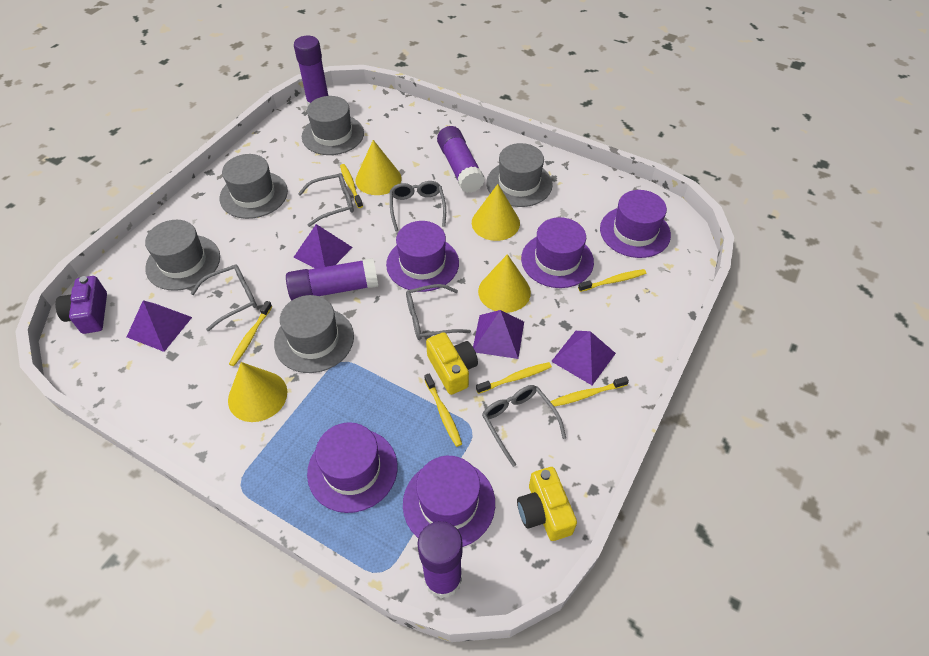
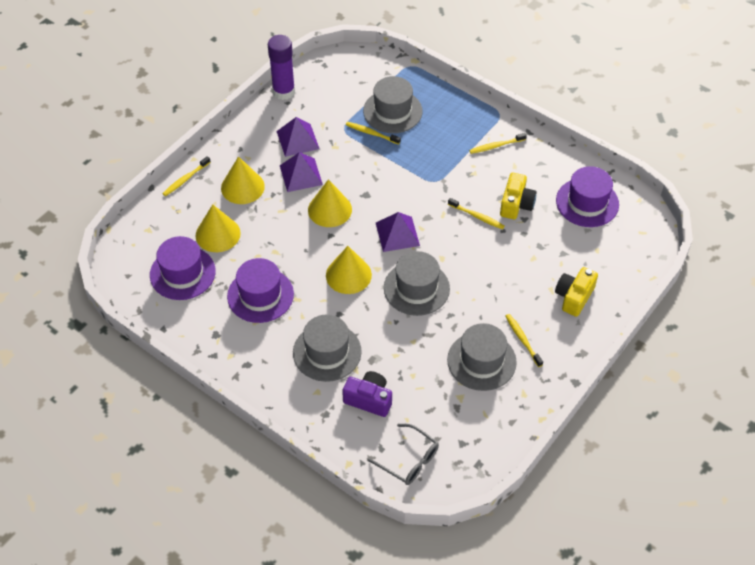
grey glasses: 5 -> 1
grey hat: 5 -> 4
purple glue stick: 4 -> 1
purple hat: 5 -> 3
purple pyramid: 4 -> 3
yellow toothbrush: 6 -> 5

